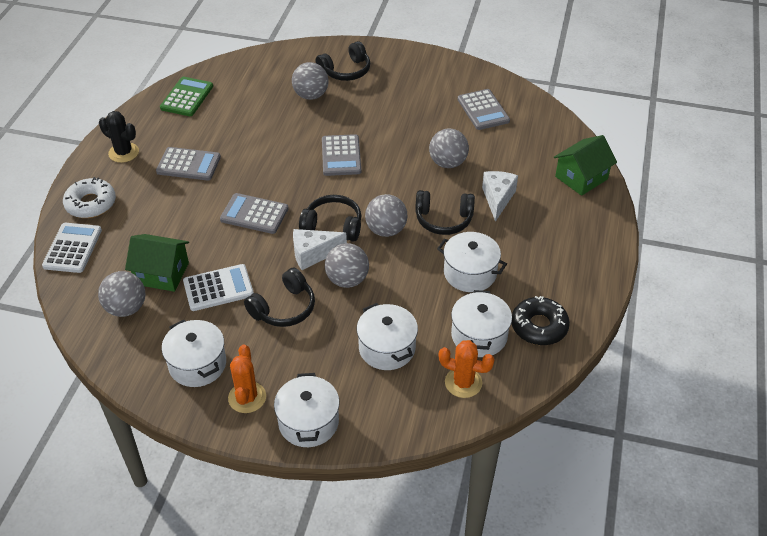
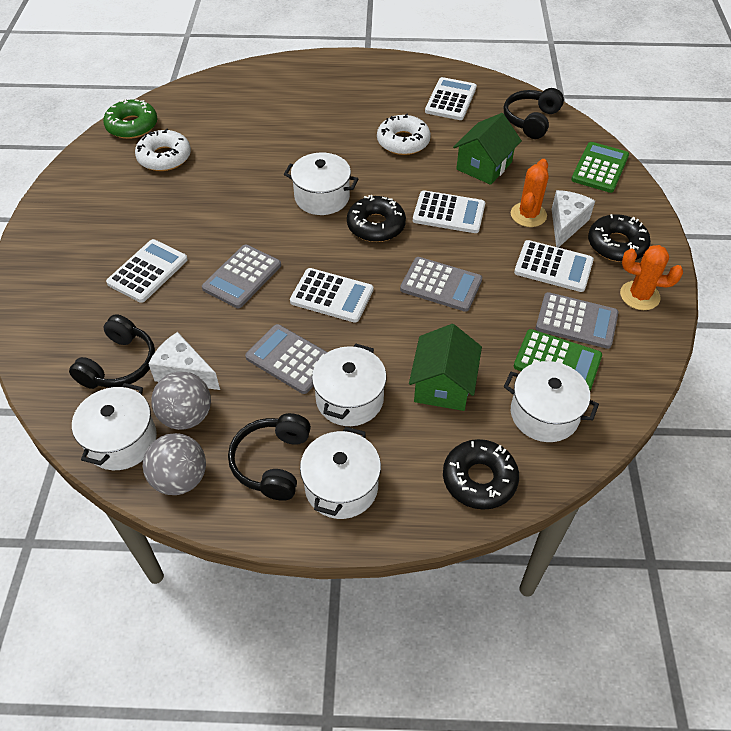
black cactus: 1 -> 0
black donut: 1 -> 3
black headphones: 4 -> 3
green calculator: 1 -> 2
green donut: 0 -> 1
grey ball: 5 -> 2
white calculator: 2 -> 5
white donut: 1 -> 2

